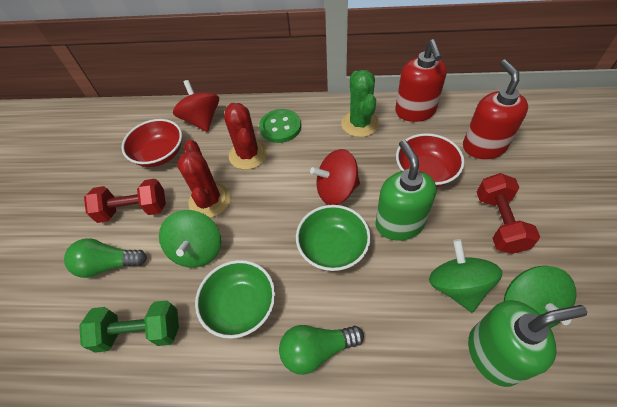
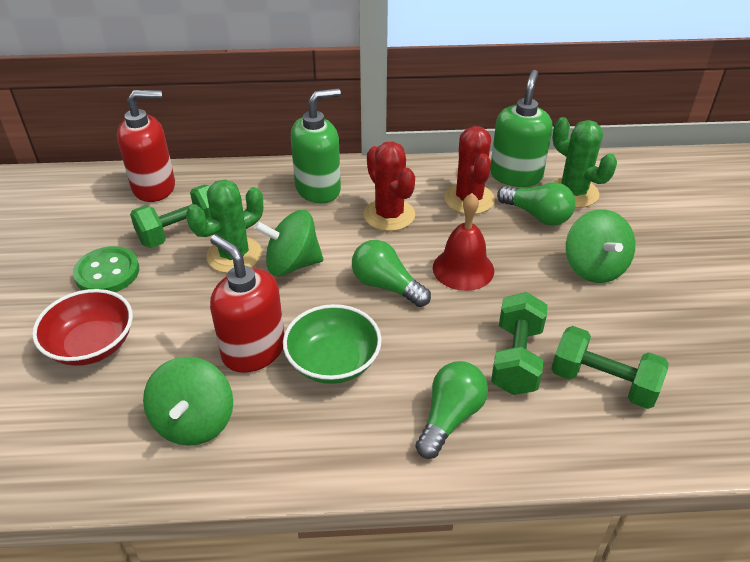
green bowl: 2 -> 1
green cactus: 1 -> 2
green dumbbell: 1 -> 3
green light bulb: 2 -> 3
red bell: 0 -> 1
red bowl: 2 -> 1
red dumbbell: 2 -> 0
red spinning top: 2 -> 0

